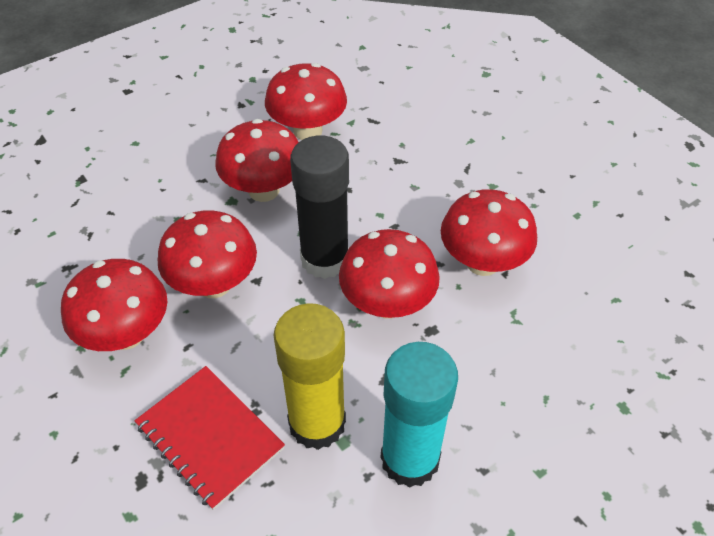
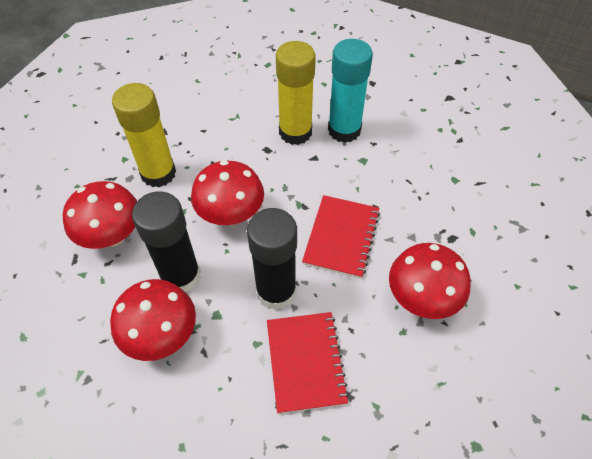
black glue stick: 1 -> 2
red mushroom: 6 -> 4
red notebook: 1 -> 2
yellow glue stick: 1 -> 2

